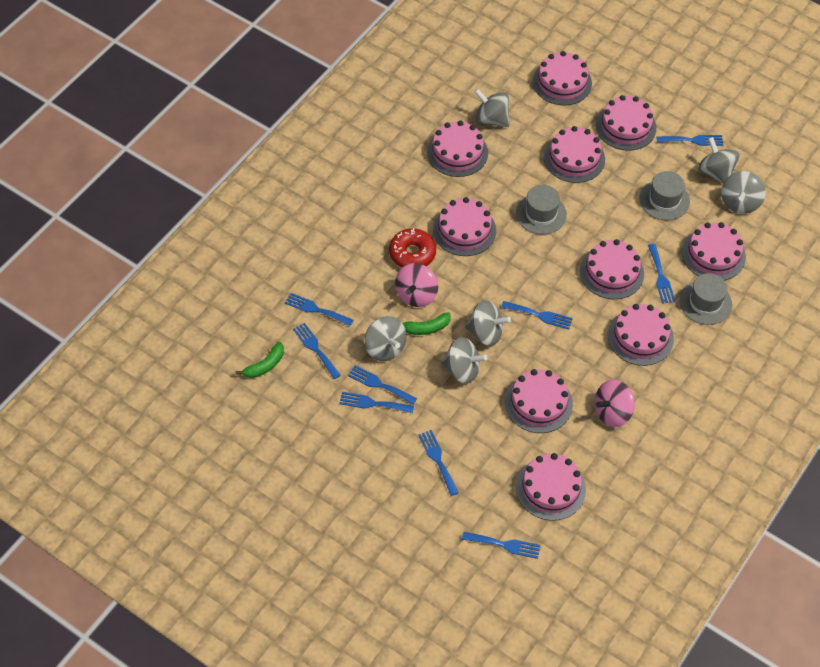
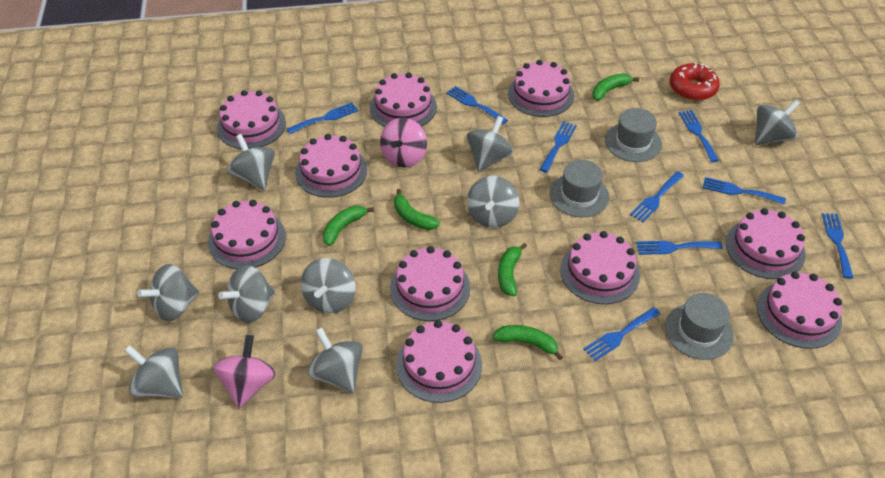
green banana: 2 -> 5
grey spinning top: 6 -> 9

